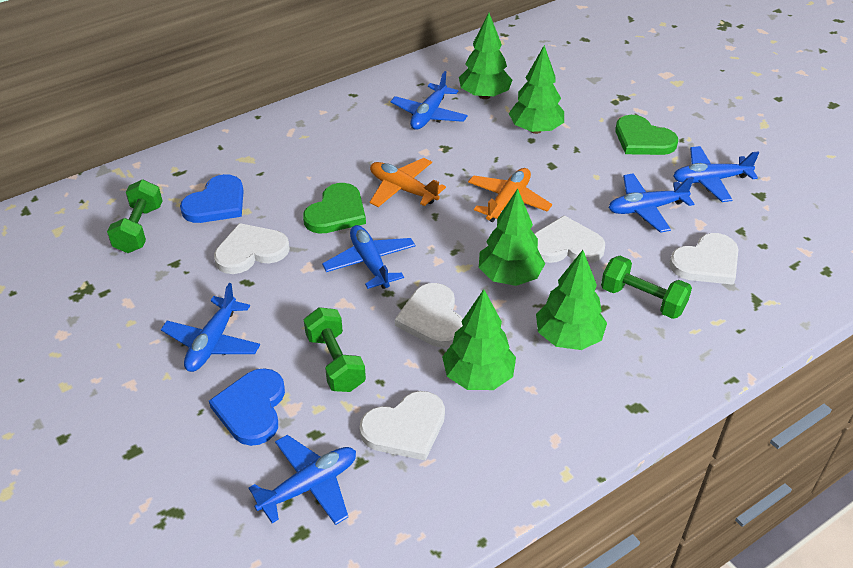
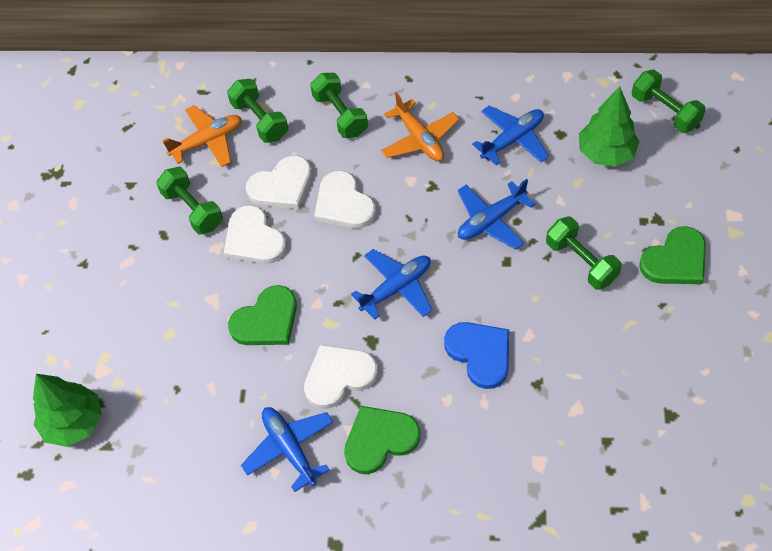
blue heart: 2 -> 1
blue plane: 6 -> 4
green dumbbell: 3 -> 5
green heart: 2 -> 3
green tree: 5 -> 2
white heart: 5 -> 4

